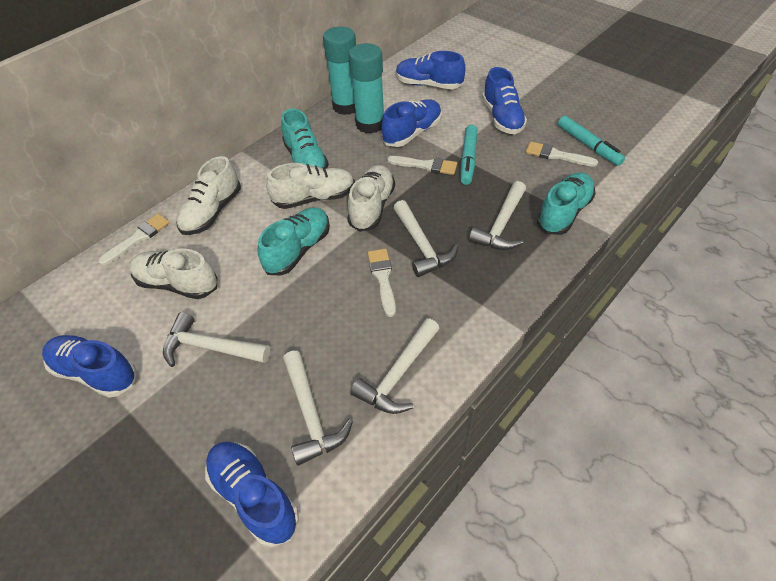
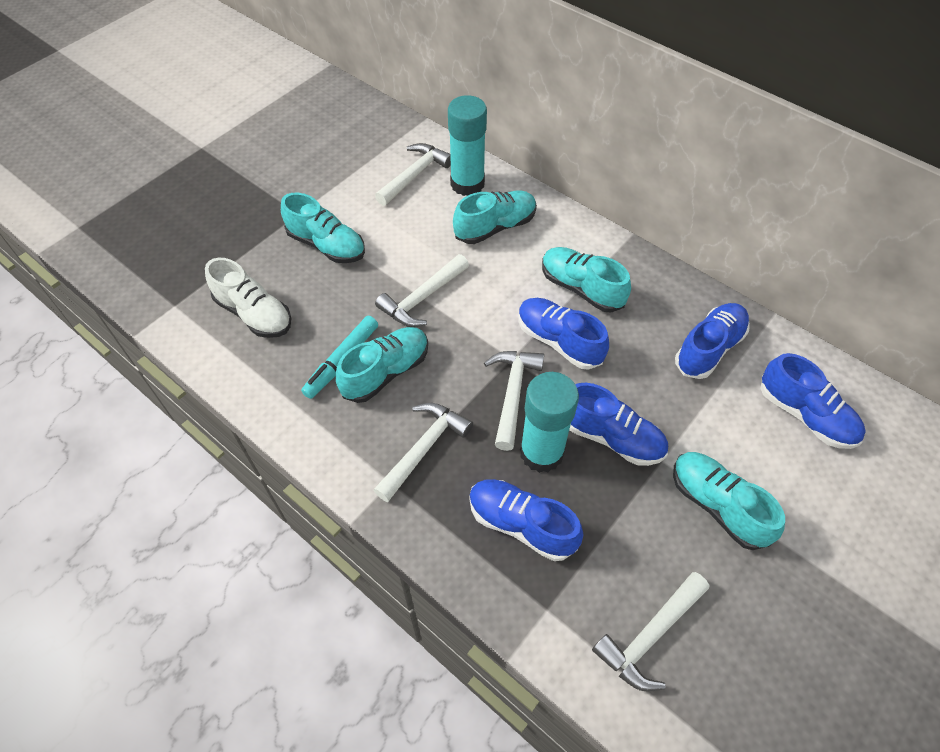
turquoise marker: 2 -> 1
turquoise shoe: 3 -> 5
white brush: 4 -> 0
white shoe: 4 -> 1

